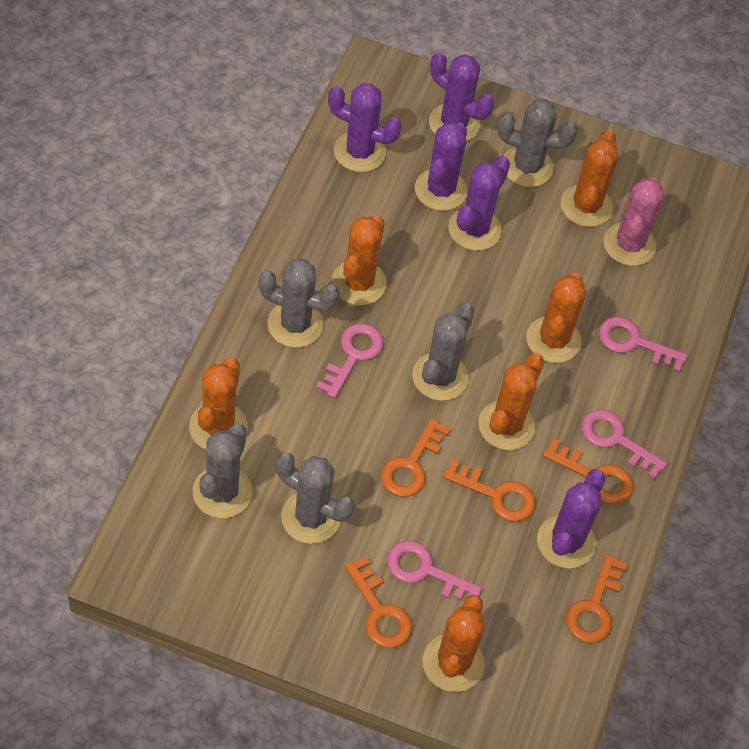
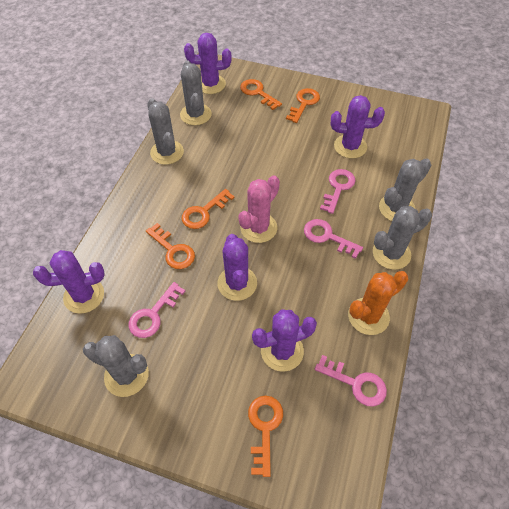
orange cactus: 6 -> 1

